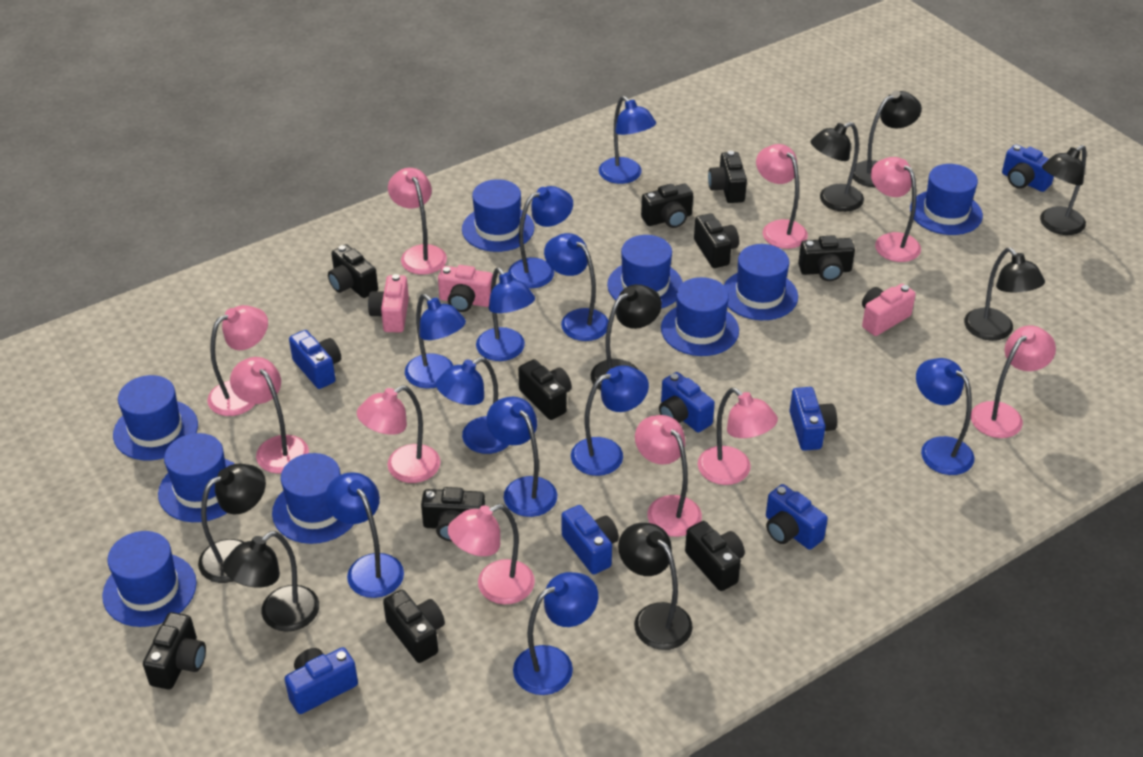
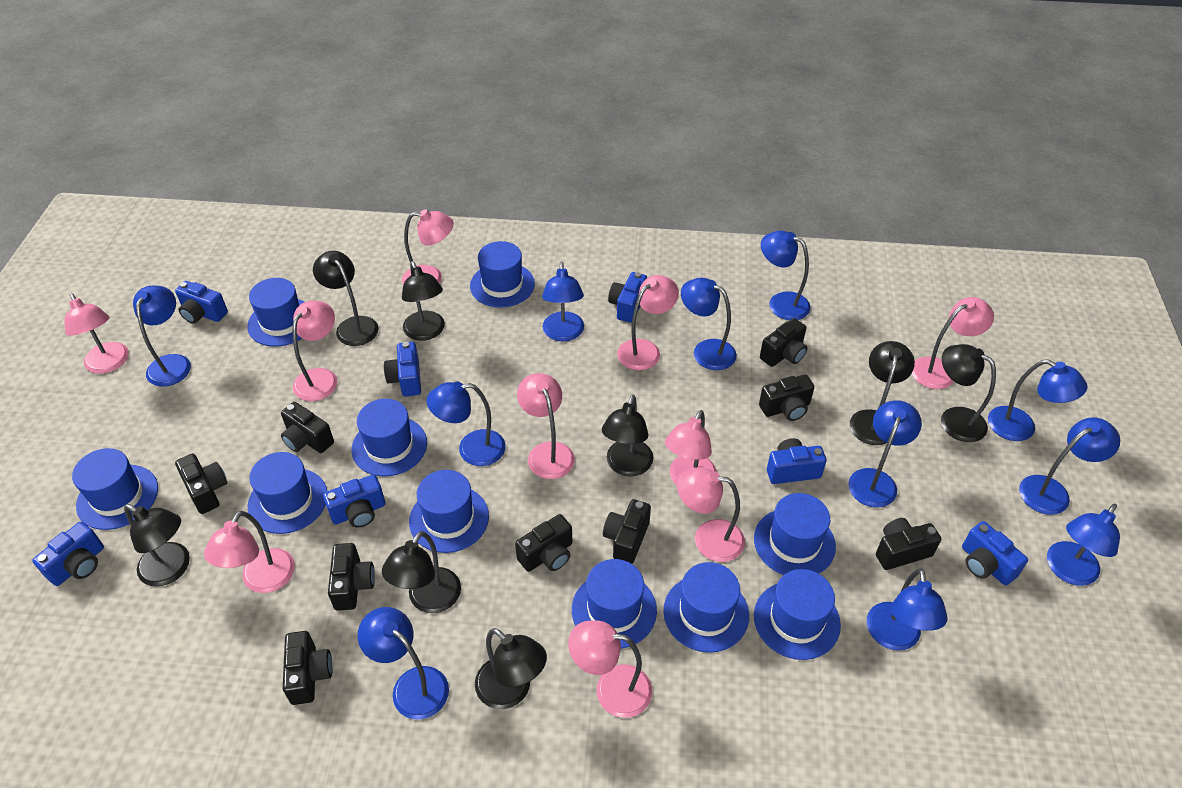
black camera: 10 -> 9
blue hat: 9 -> 10
pink camera: 3 -> 0

